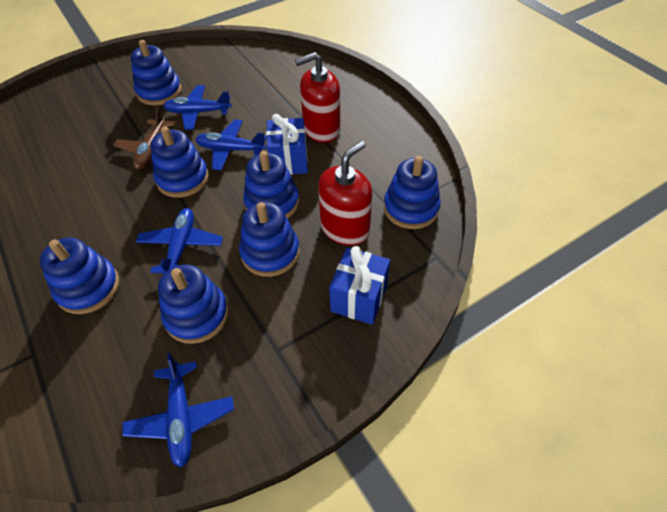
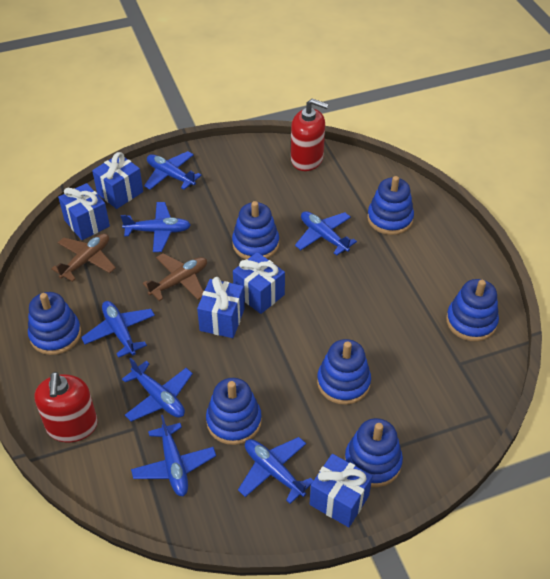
blue gift: 2 -> 5
blue plane: 4 -> 7
brown plane: 1 -> 2

